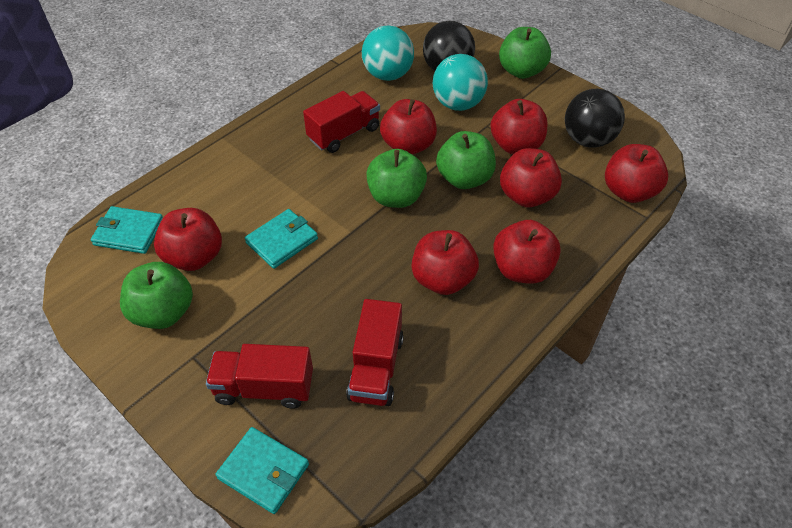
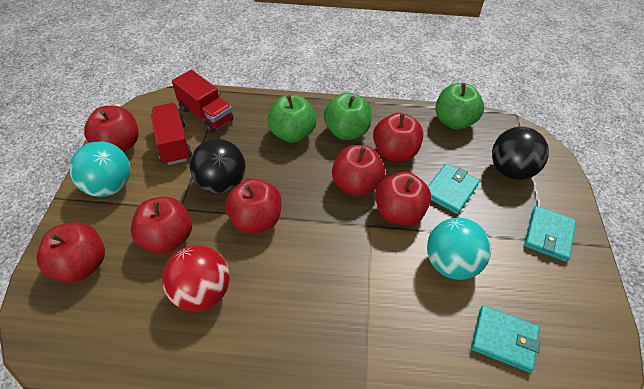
green apple: 4 -> 3
red ball: 0 -> 1
red truck: 3 -> 2

